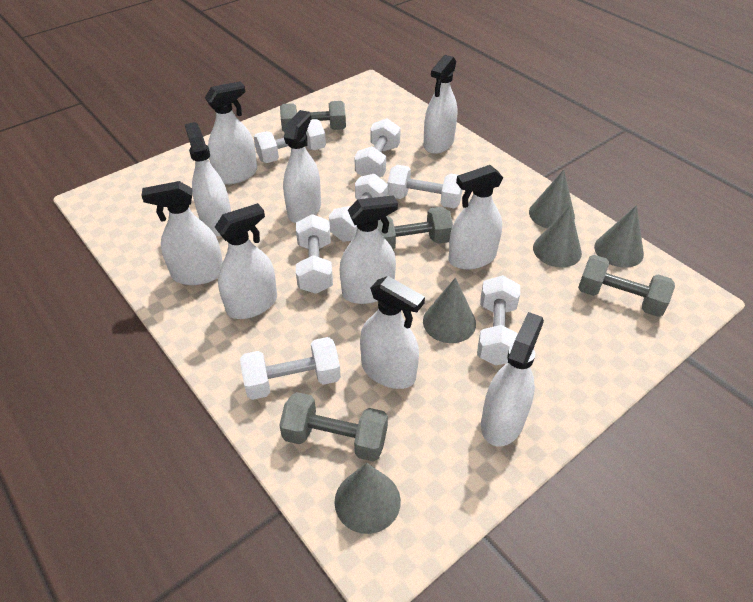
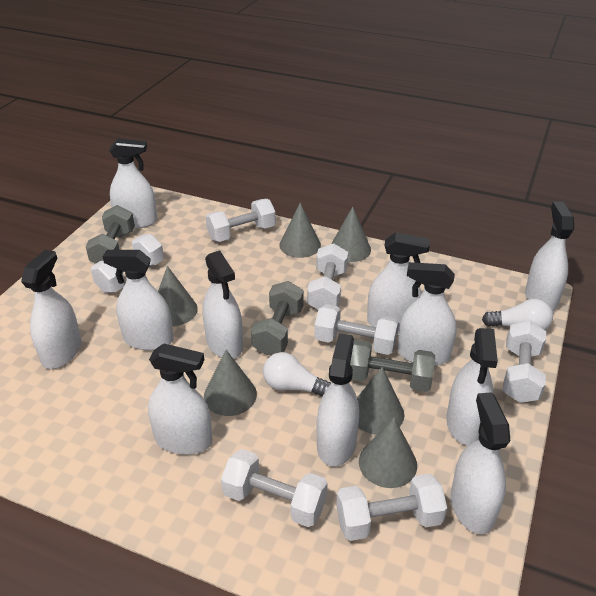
grey cone: 5 -> 6
grey dumbbell: 4 -> 3
white light bulb: 0 -> 2
white spray bottle: 10 -> 11

